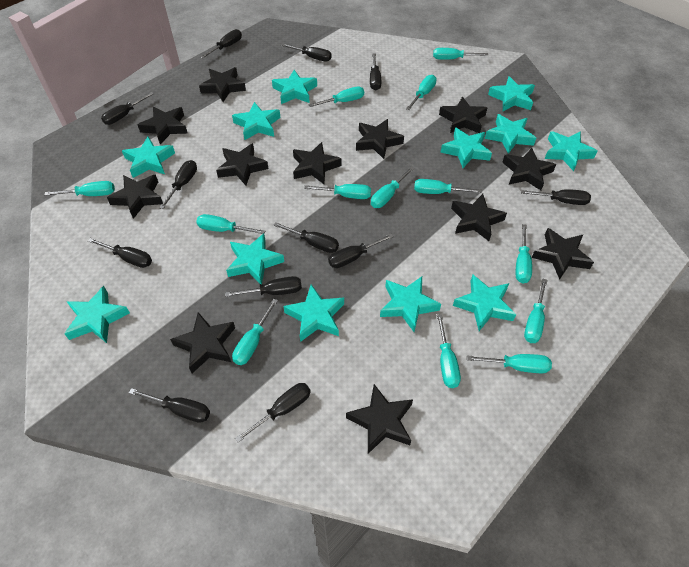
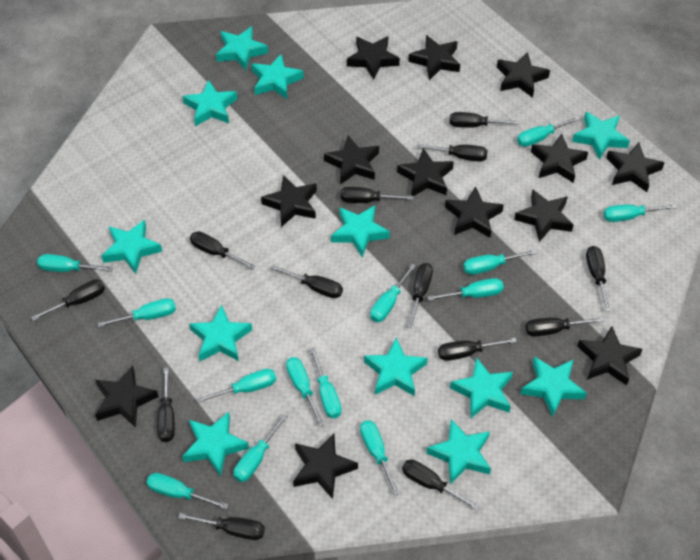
black screwdriver: 12 -> 13
black star: 12 -> 13

